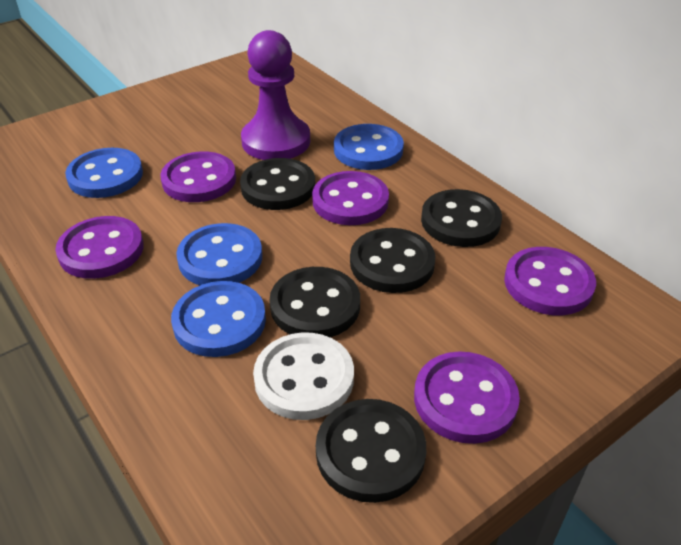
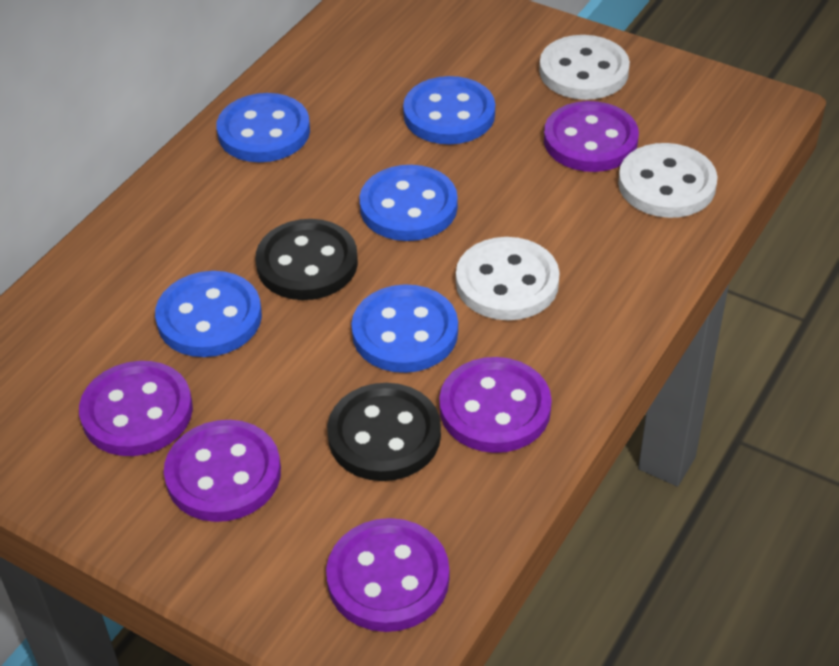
black button: 5 -> 2
blue button: 4 -> 5
purple pawn: 1 -> 0
white button: 1 -> 3

